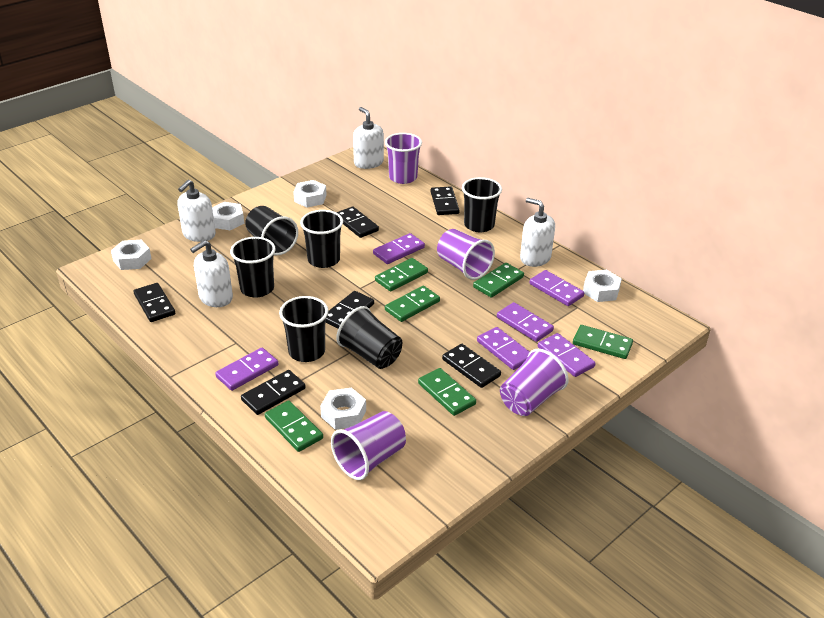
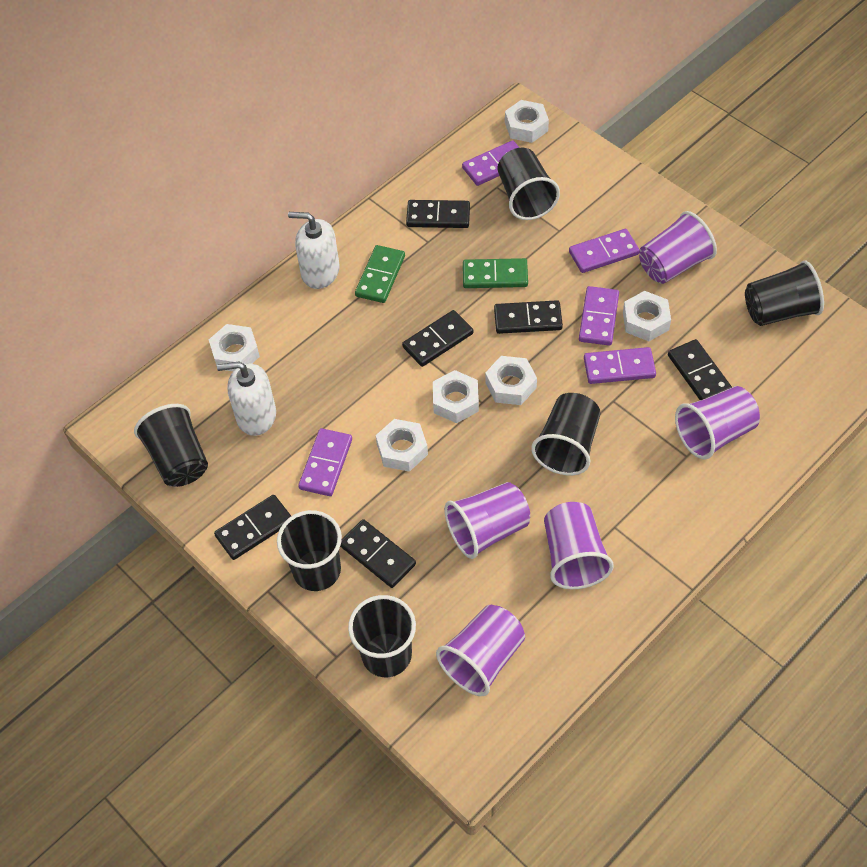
green domino: 6 -> 2
purple cup: 4 -> 5
purple domino: 6 -> 5
white nut: 5 -> 6
white soap dispenser: 4 -> 2

